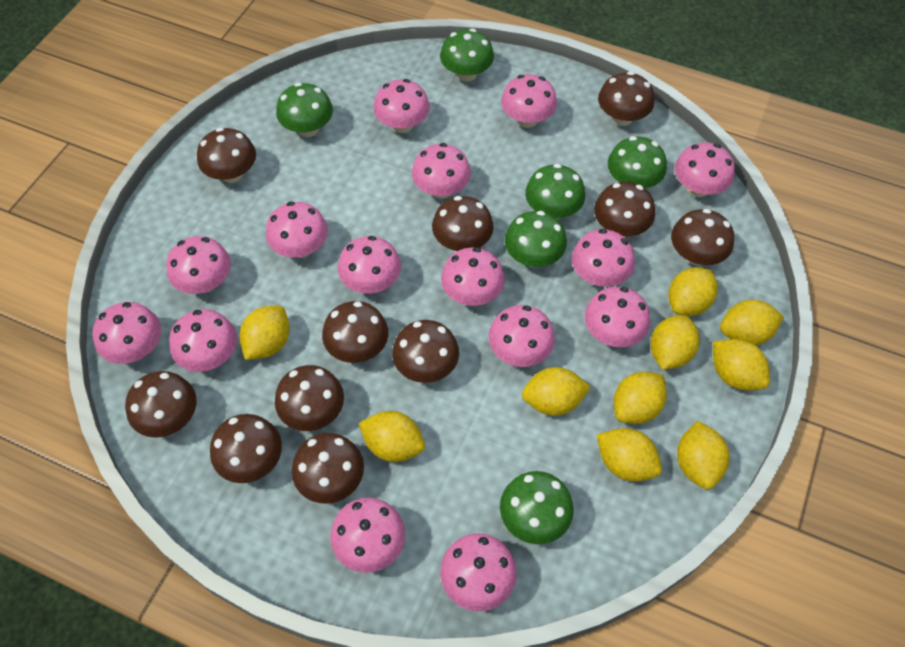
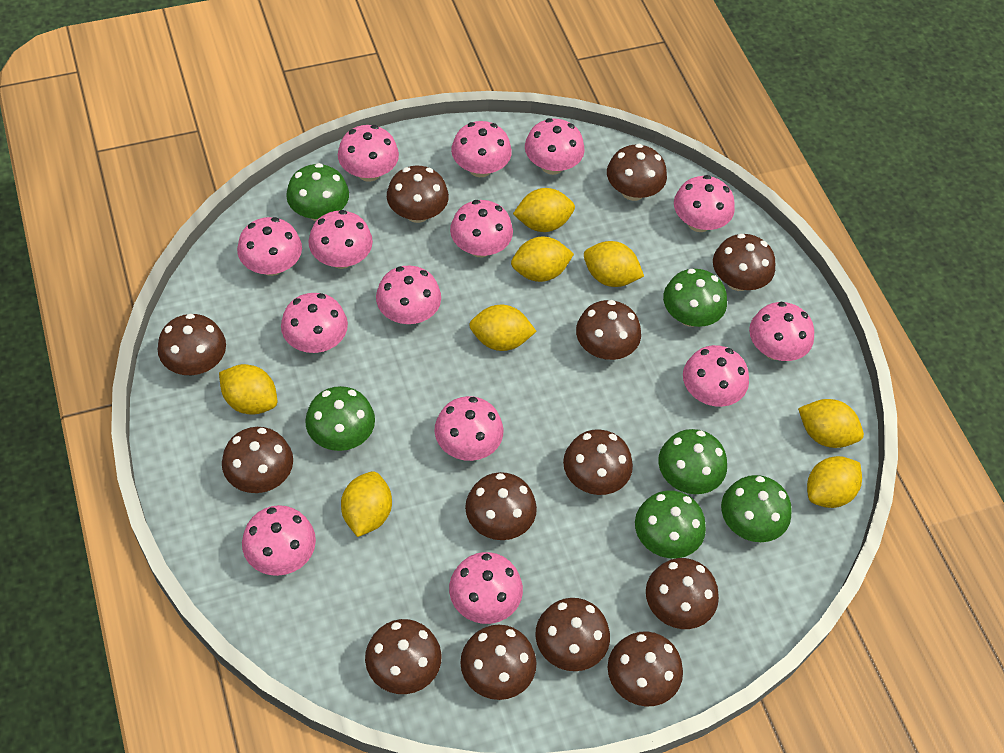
brown mushroom: 11 -> 13
pink mushroom: 15 -> 14
yellow lemon: 10 -> 8

